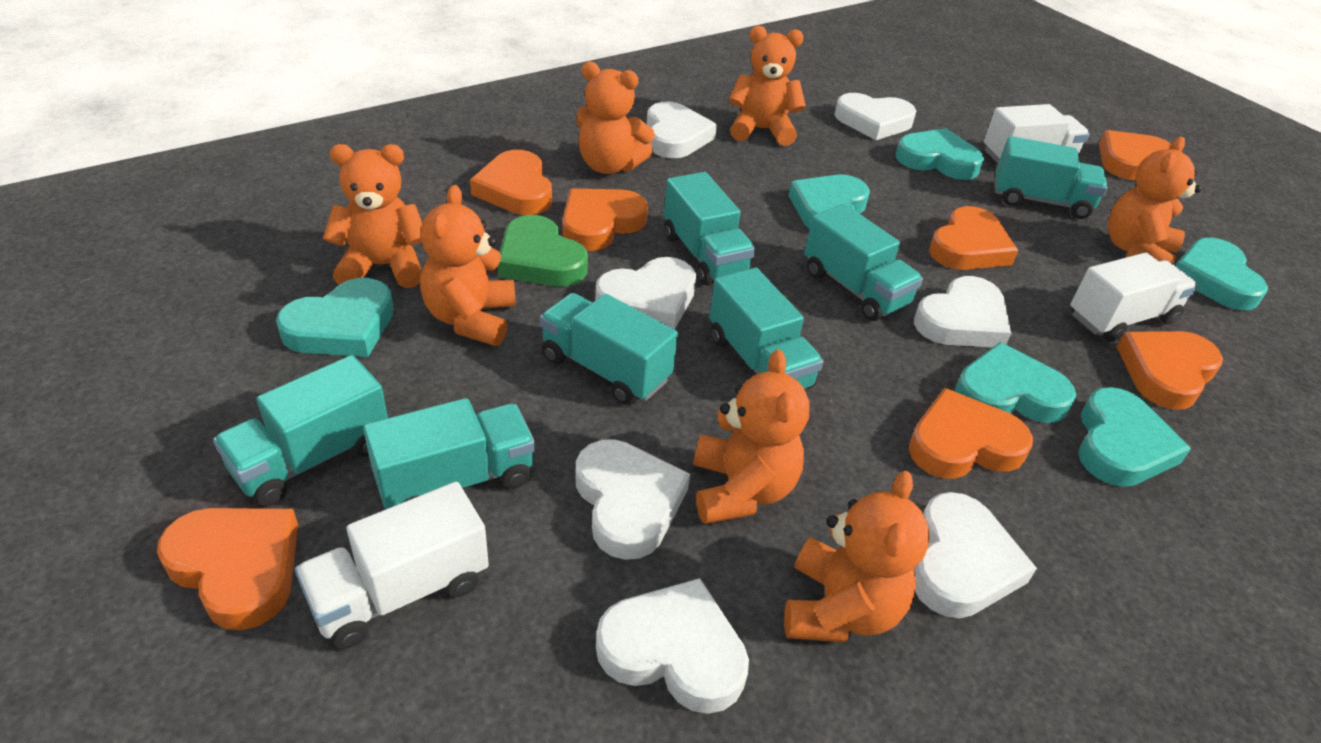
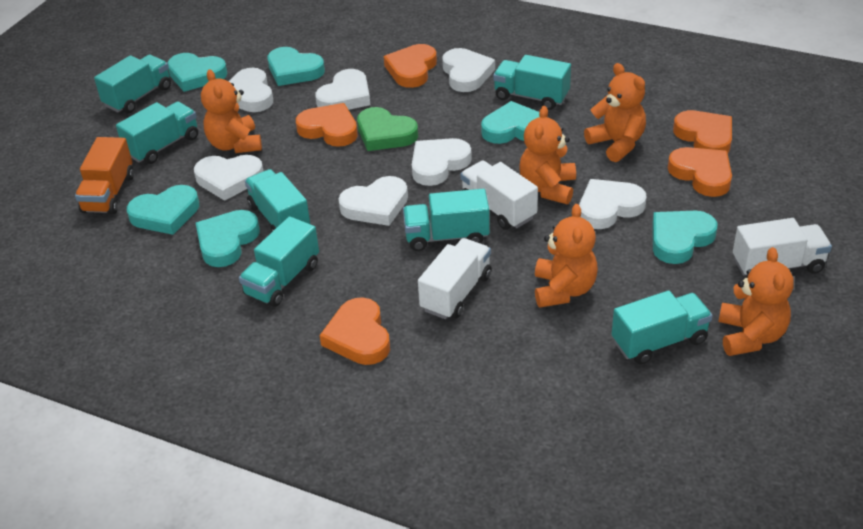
orange heart: 7 -> 5
orange teddy bear: 7 -> 5
orange truck: 0 -> 1

